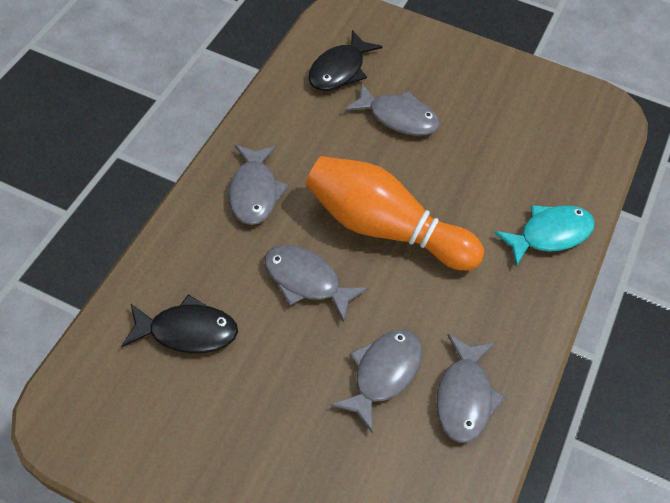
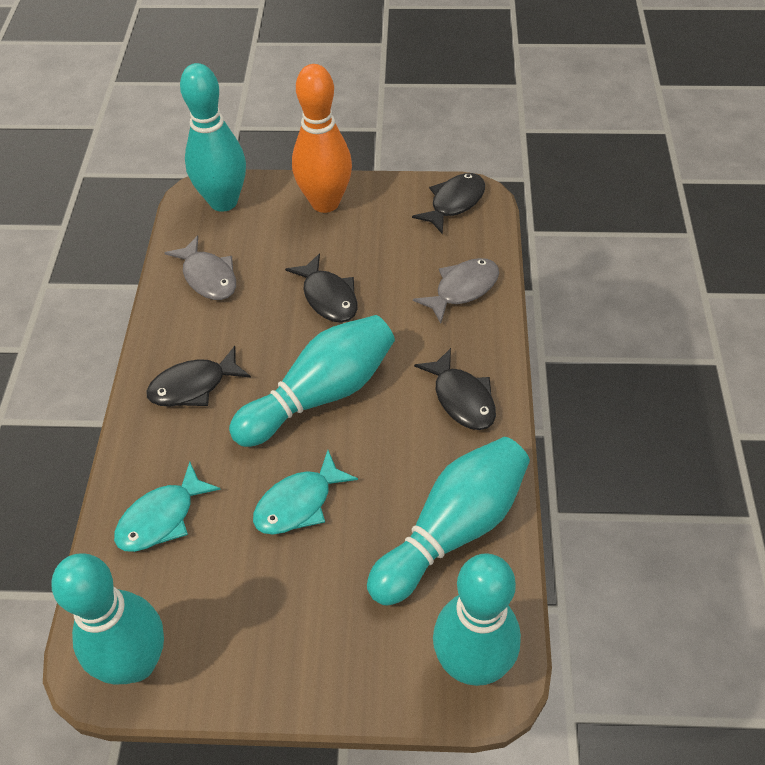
black fish: 2 -> 4
grey fish: 5 -> 2
turquoise bowling pin: 0 -> 5
turquoise fish: 1 -> 2

